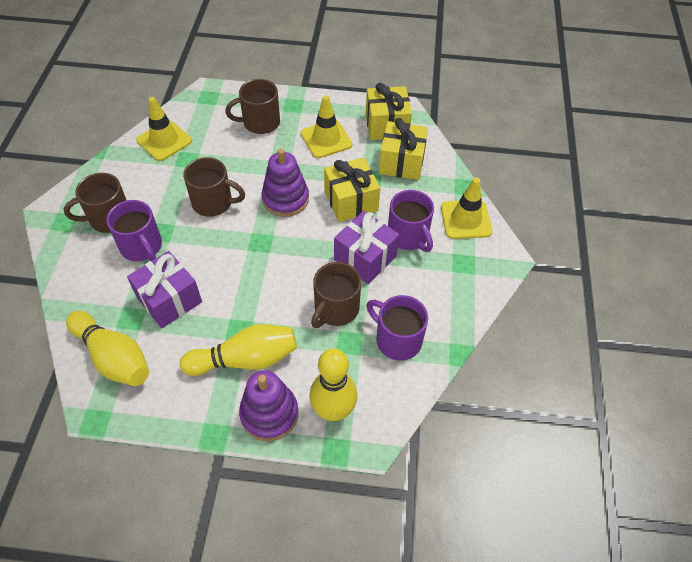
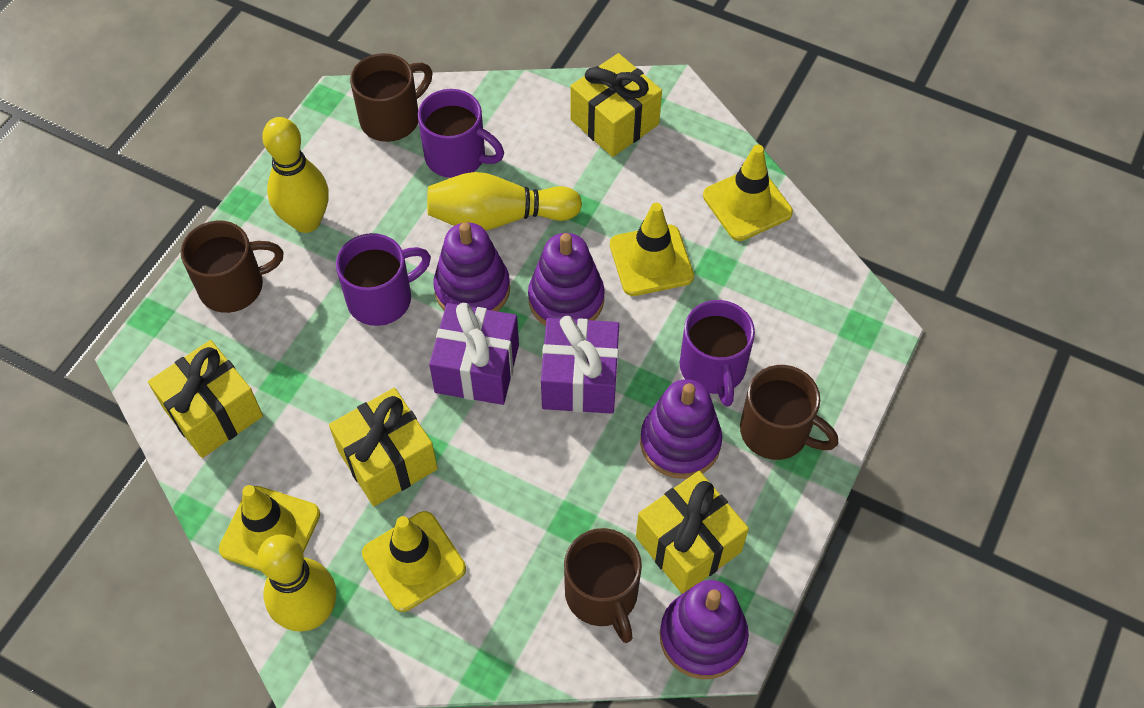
purple stacking toy: 2 -> 4
yellow gift: 3 -> 4
yellow traffic cone: 3 -> 4

